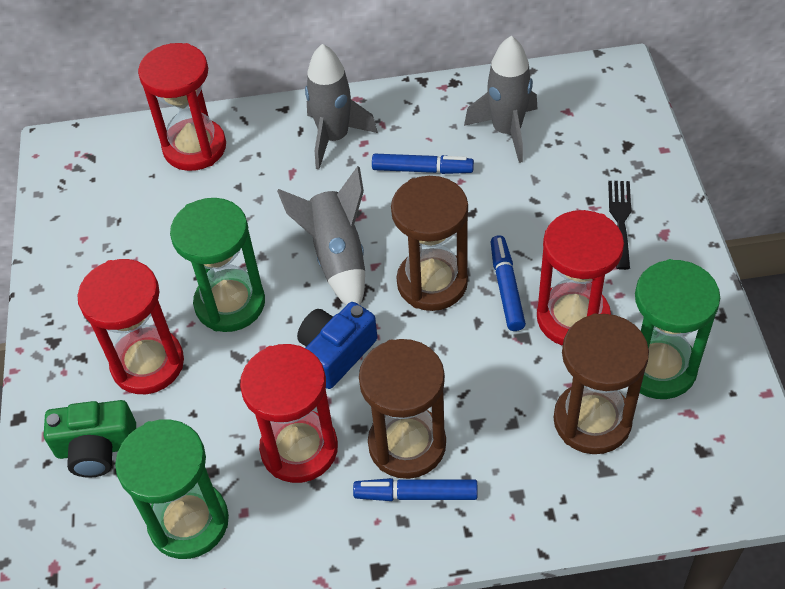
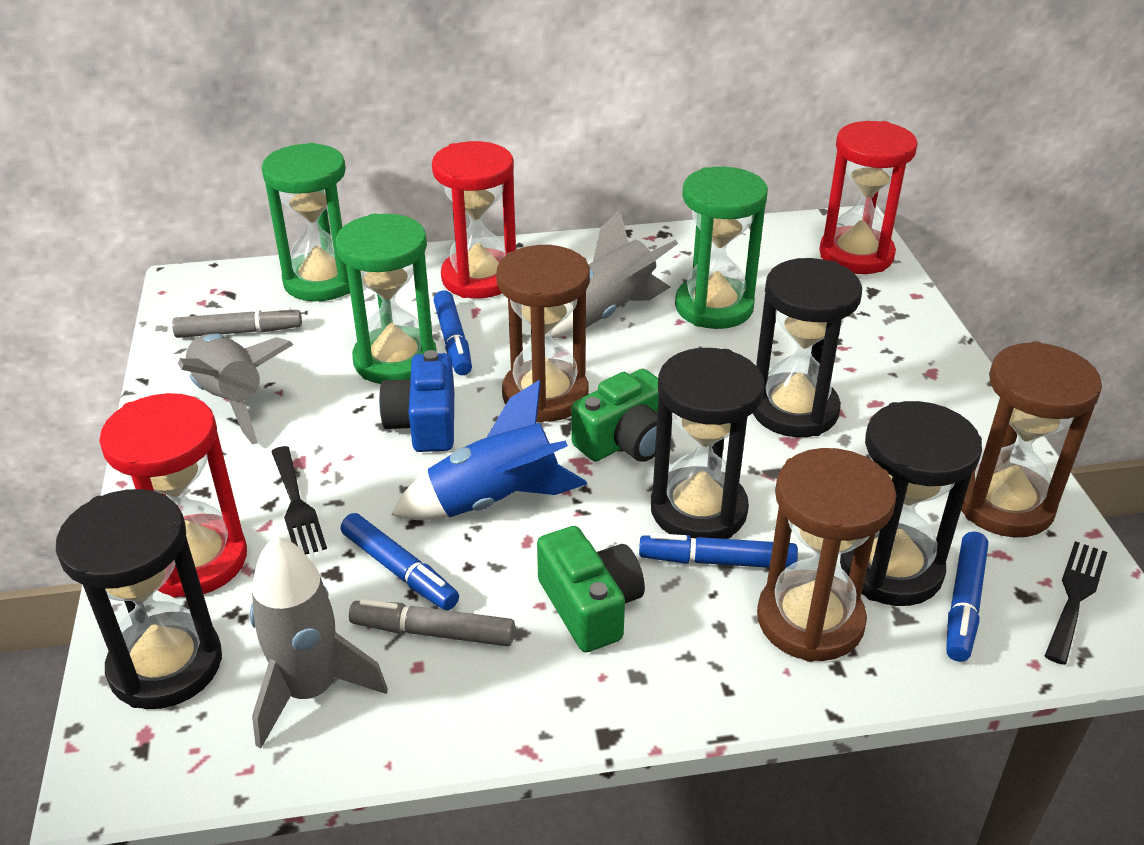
black fork: 1 -> 2
black hourglass: 0 -> 4
blue marker: 3 -> 4
blue rocket: 0 -> 1
green camera: 1 -> 2
grey marker: 0 -> 2
red hourglass: 4 -> 3

